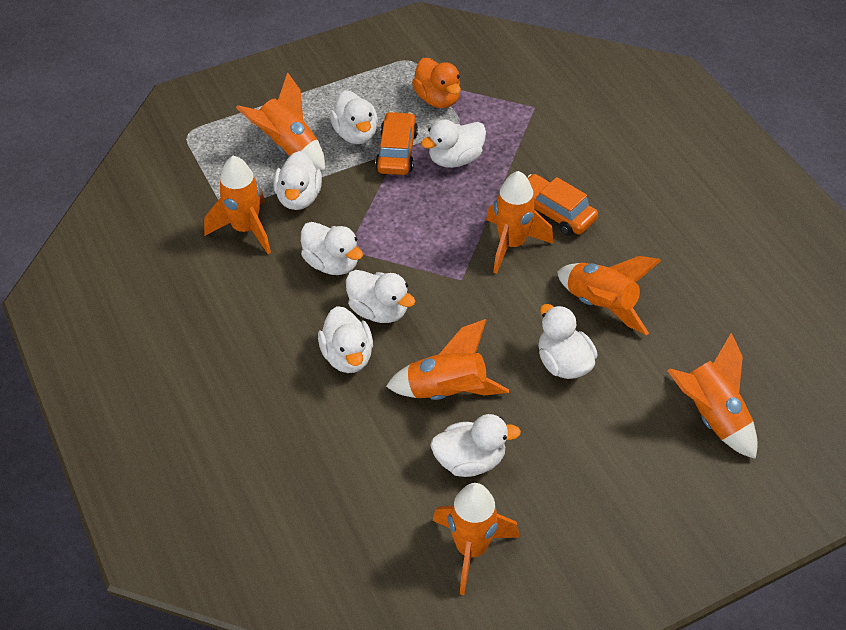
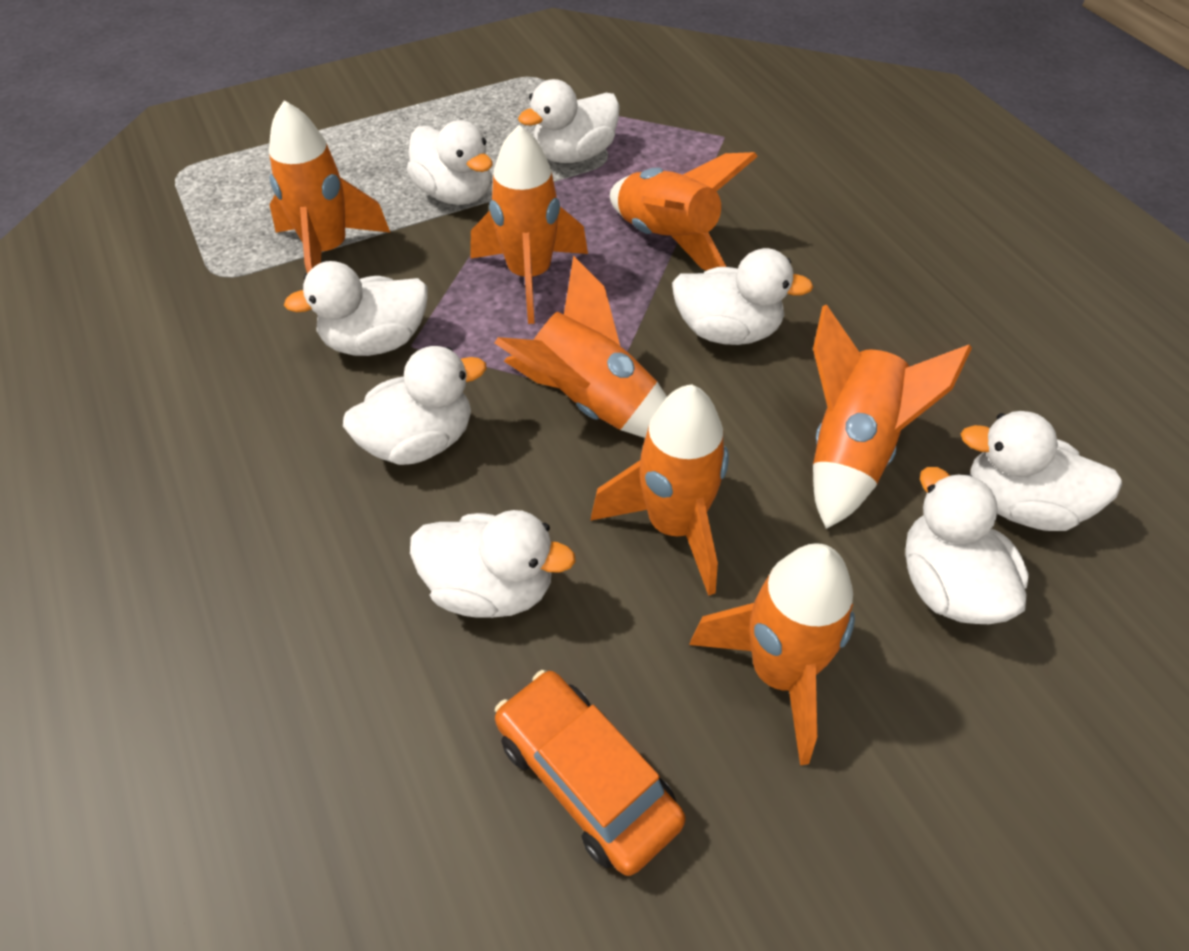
orange car: 2 -> 1
orange duck: 1 -> 0

